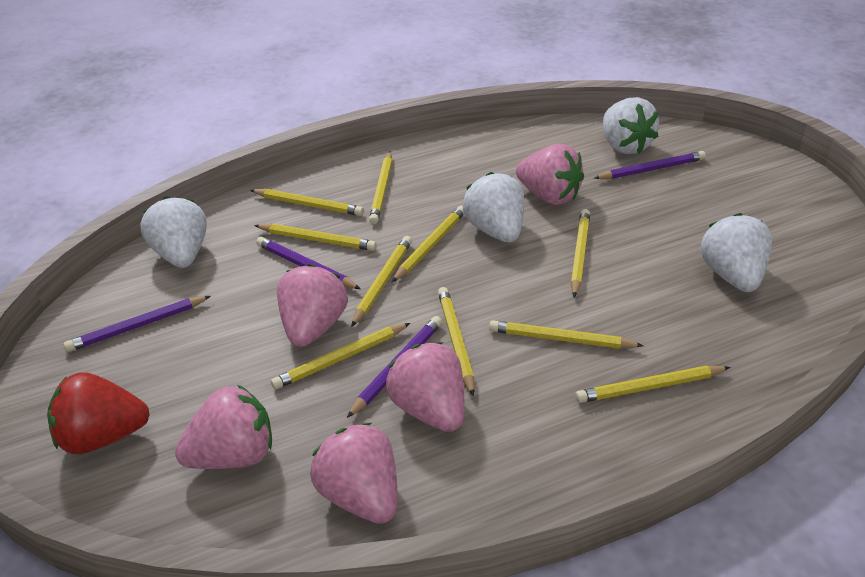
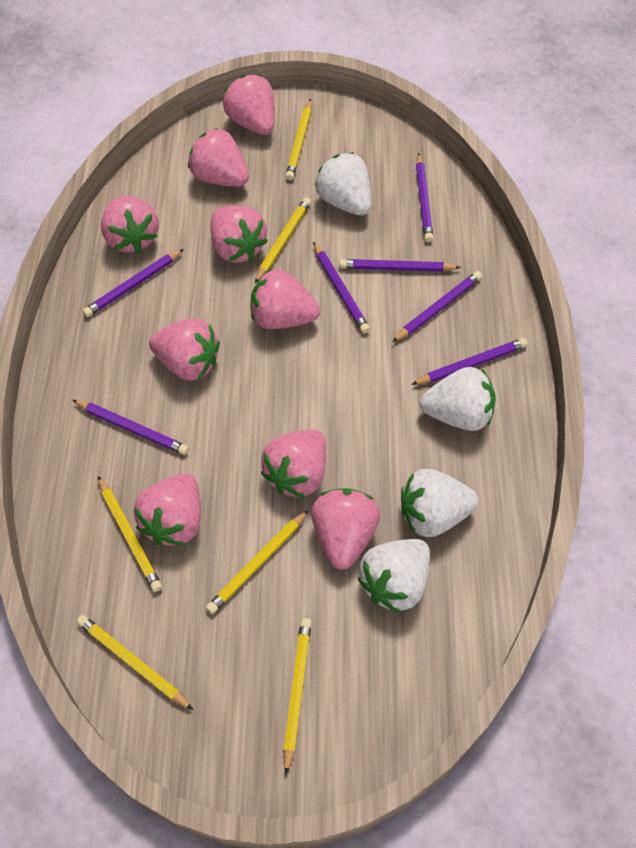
pink strawberry: 5 -> 9
purple pencil: 4 -> 7
red strawberry: 1 -> 0
yellow pencil: 10 -> 6

